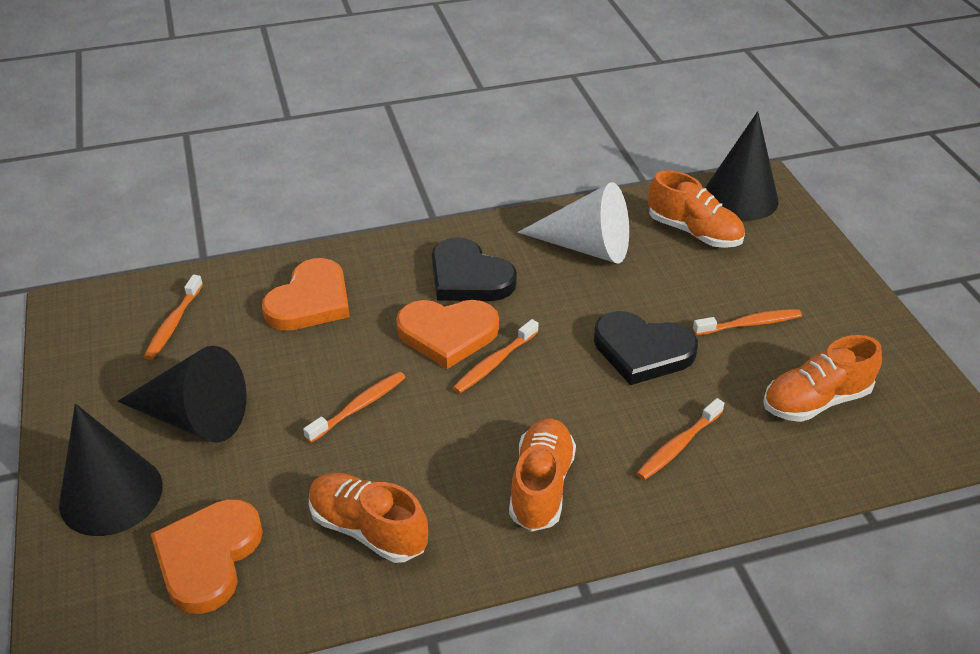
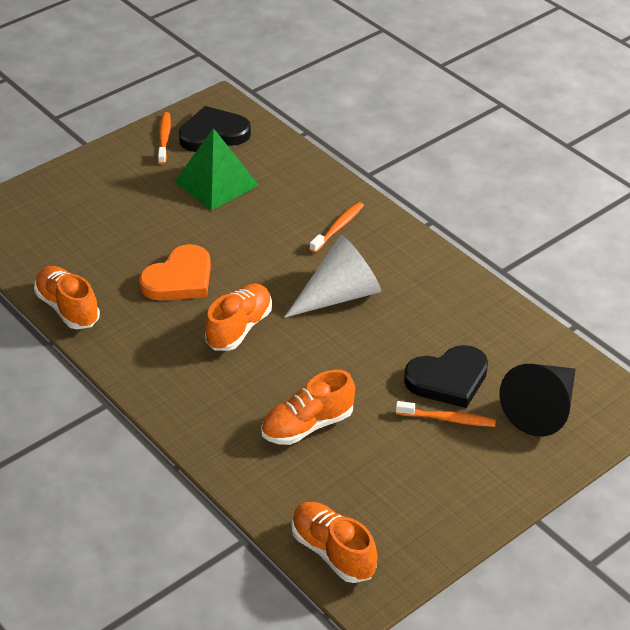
black cone: 3 -> 1
green pyramid: 0 -> 1
orange heart: 3 -> 1
orange toothbrush: 5 -> 3

